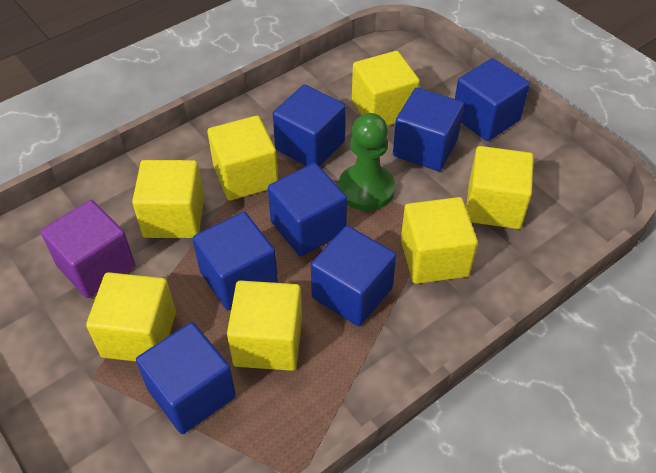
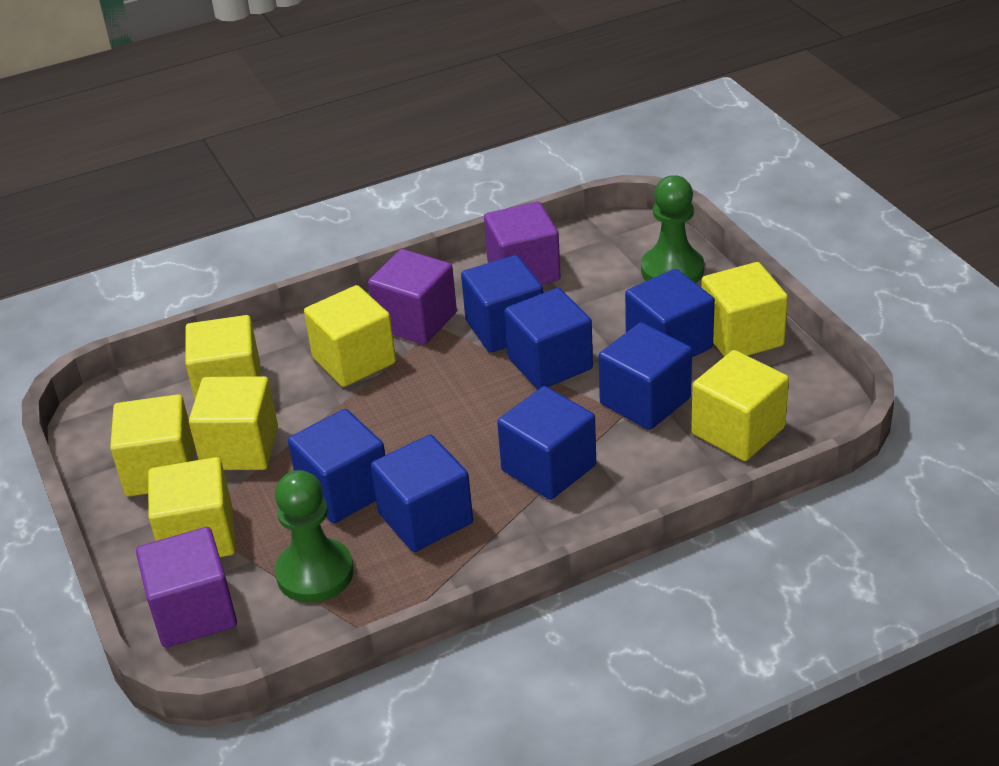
green pawn: 1 -> 2
purple cube: 1 -> 3

